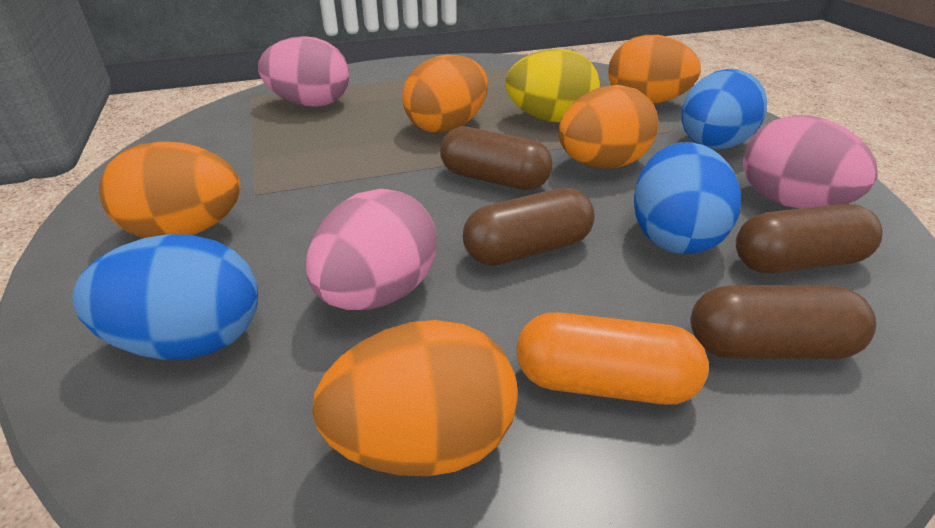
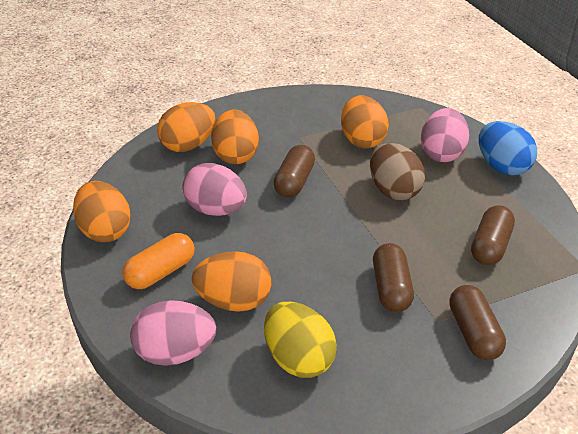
blue egg: 3 -> 1
brown egg: 0 -> 1

